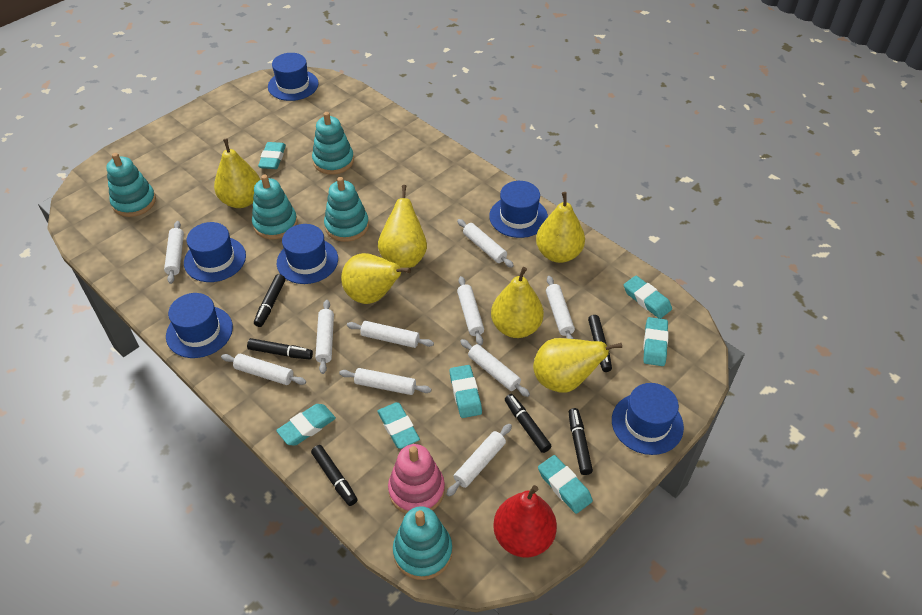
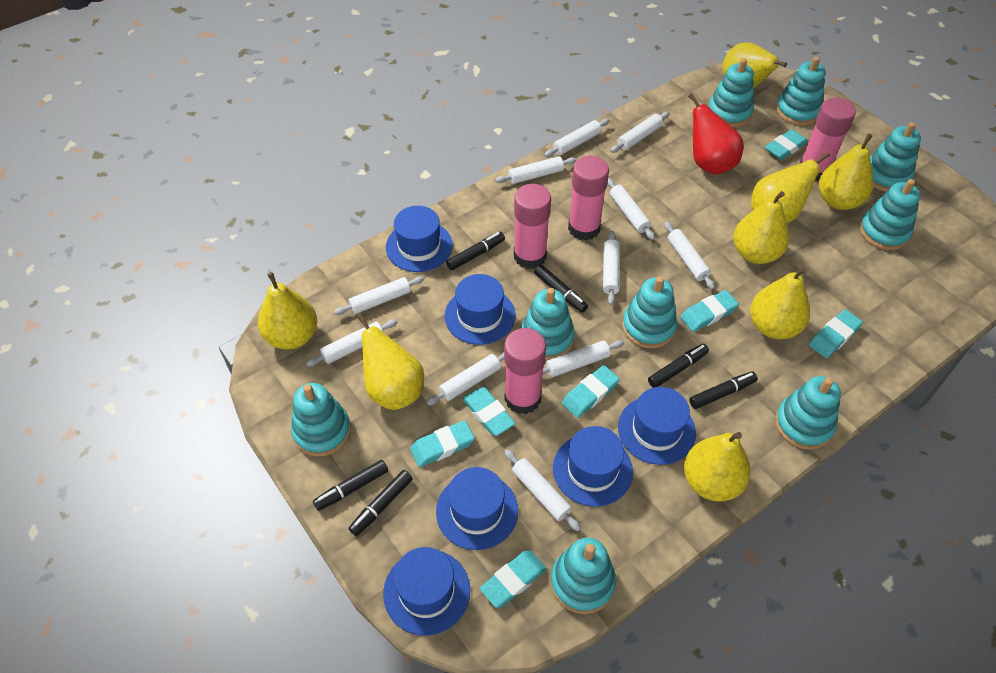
pink glue stick: 0 -> 4
pink stacking toy: 1 -> 0
turquoise stacking toy: 5 -> 9
white rolling pin: 10 -> 11
yellow pear: 6 -> 8

